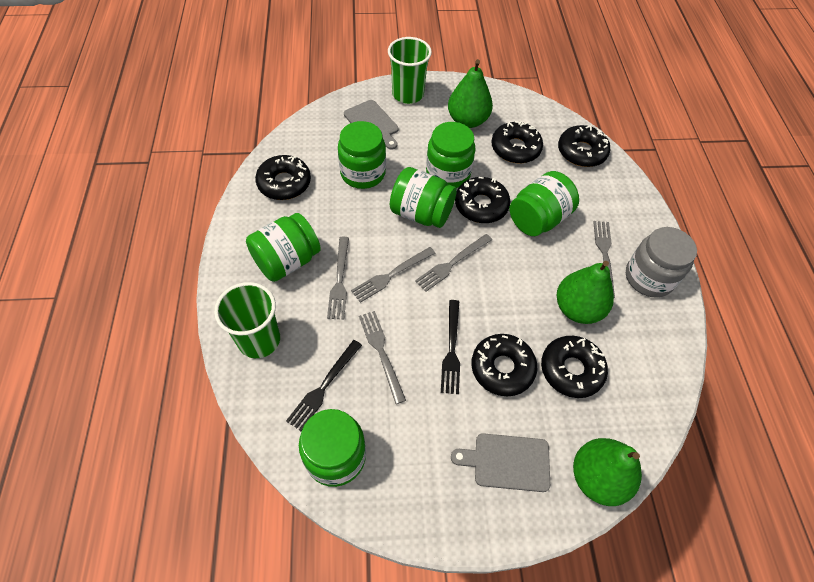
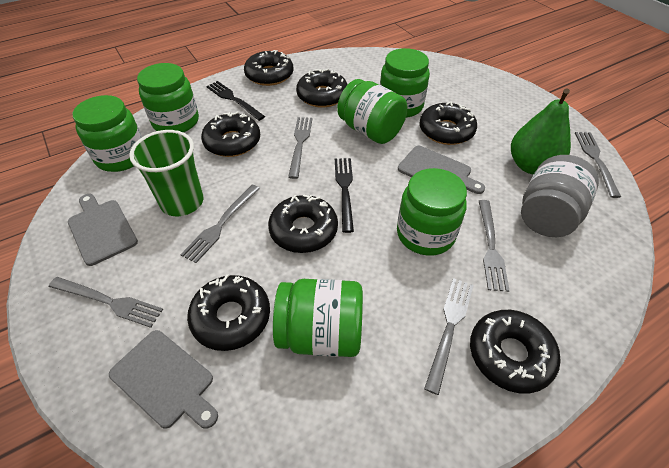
black donut: 6 -> 7
green cup: 2 -> 1
green pear: 3 -> 1
grey cutting board: 2 -> 3
grey fork: 5 -> 6

